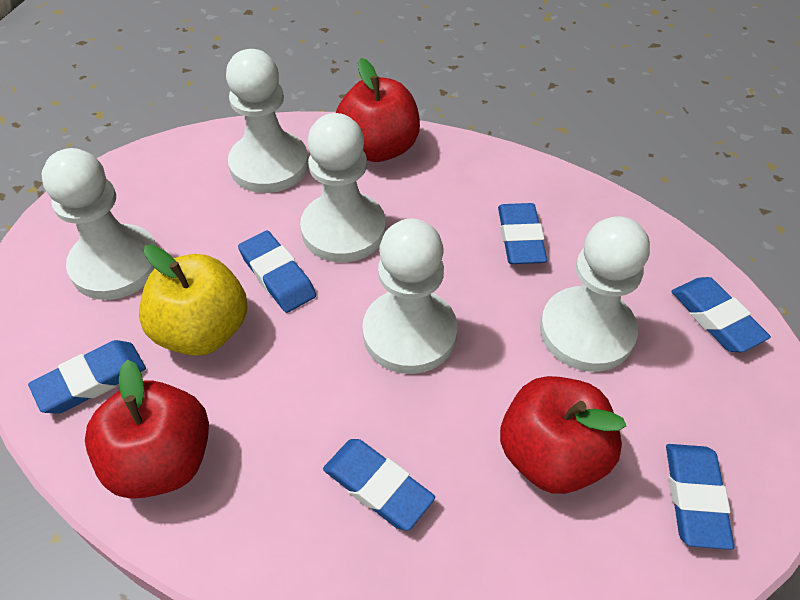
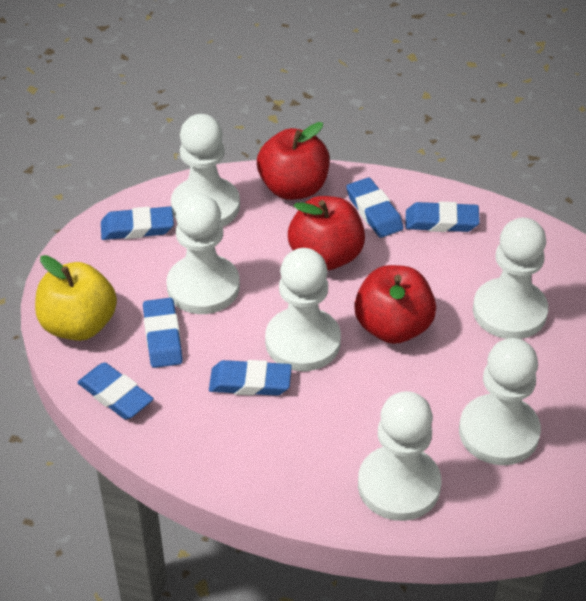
white pawn: 5 -> 6

